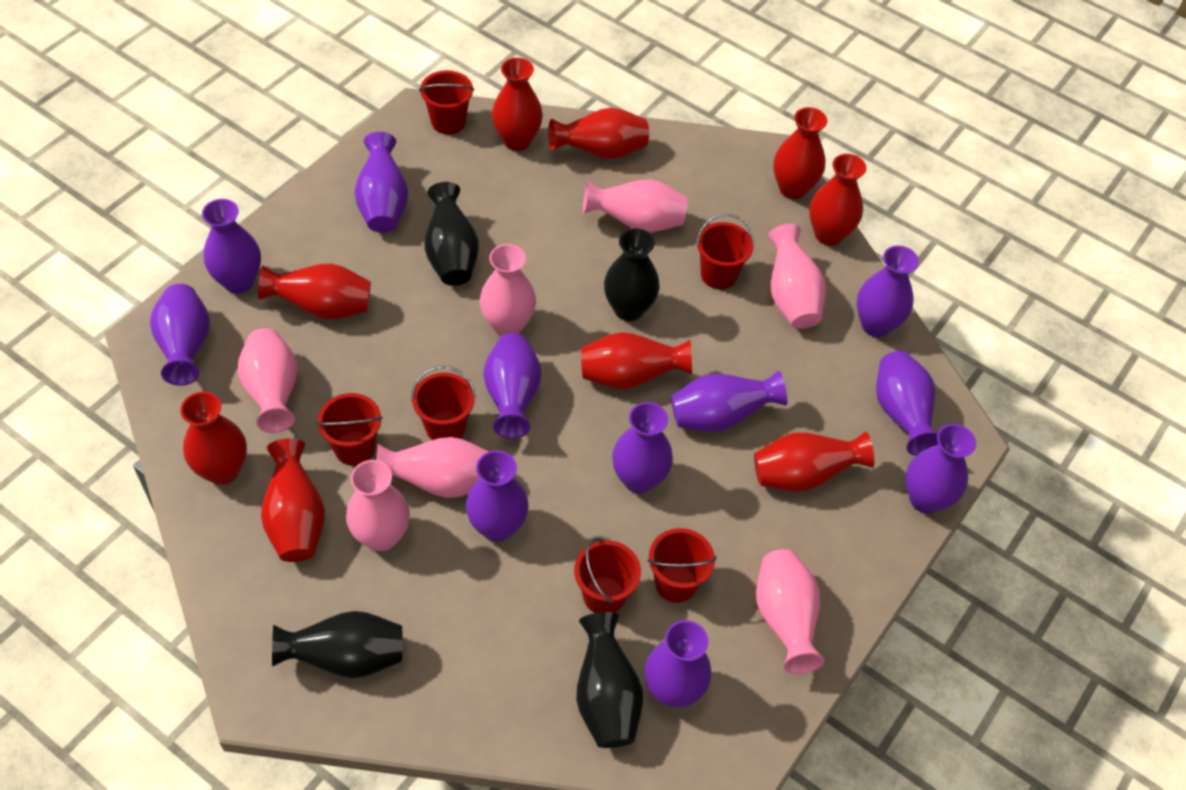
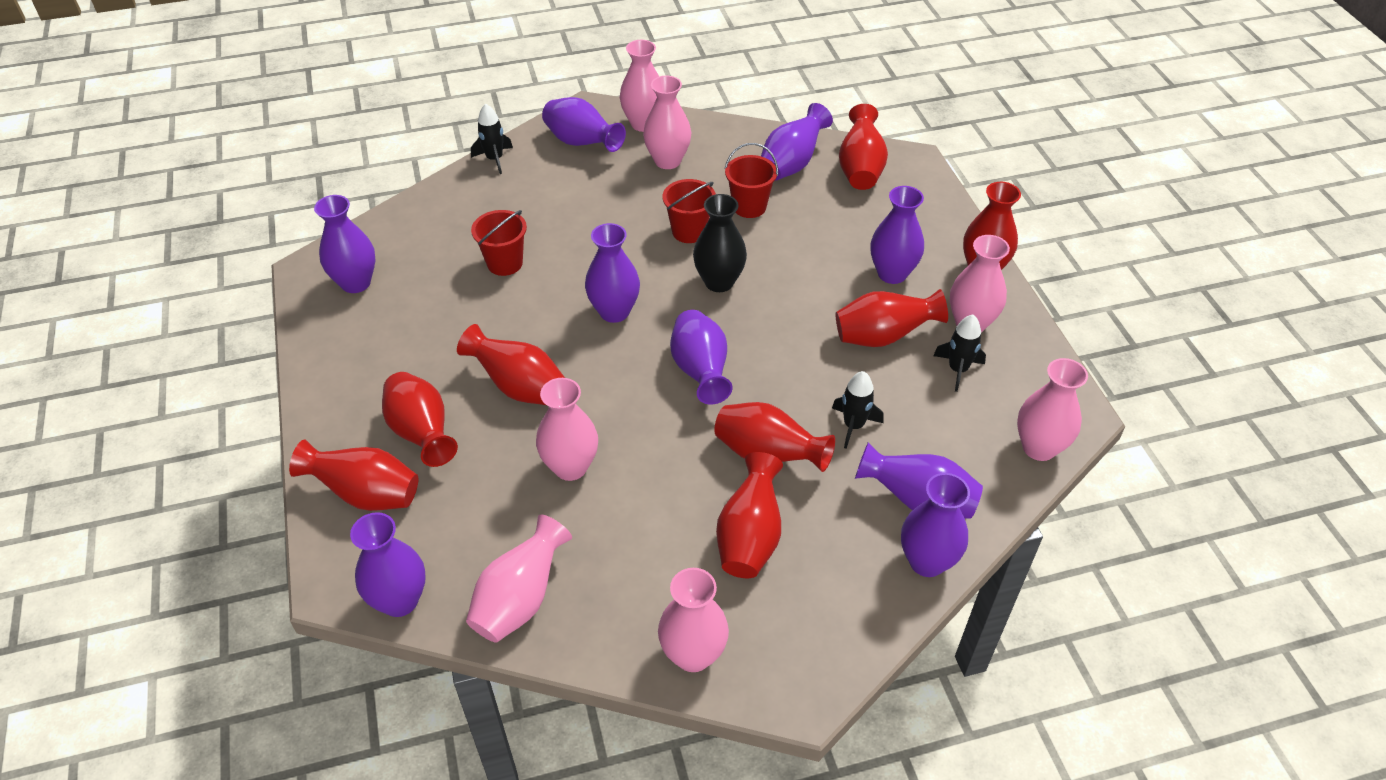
black rocket: 0 -> 3
black vase: 4 -> 1
purple vase: 11 -> 9
red bucket: 6 -> 3
red vase: 9 -> 8

